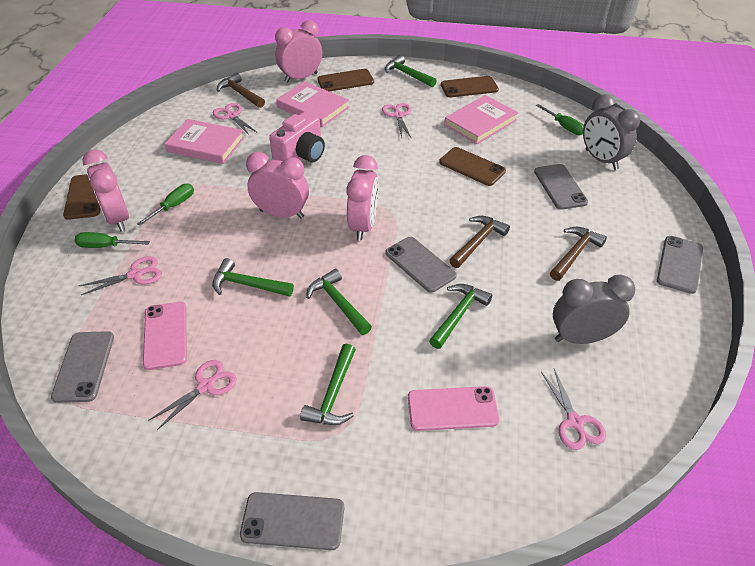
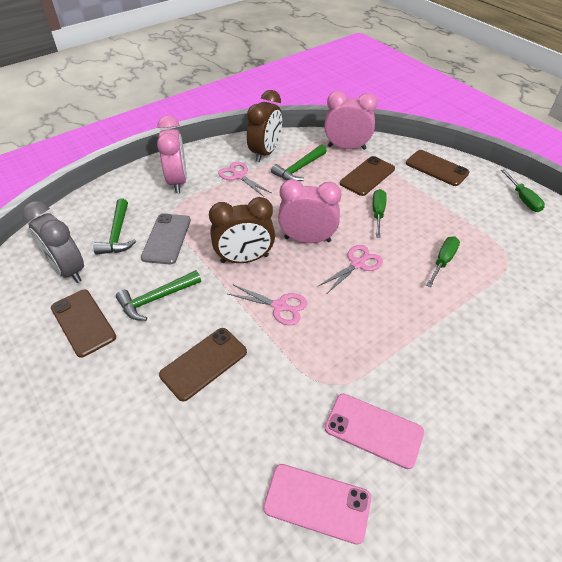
brown clock: 0 -> 2
brown hammer: 3 -> 0
green hammer: 5 -> 3
grey clock: 2 -> 1
grey phone: 5 -> 1
pink book: 3 -> 0
pink camera: 1 -> 0
pink clock: 4 -> 3
pink scissors: 5 -> 3

